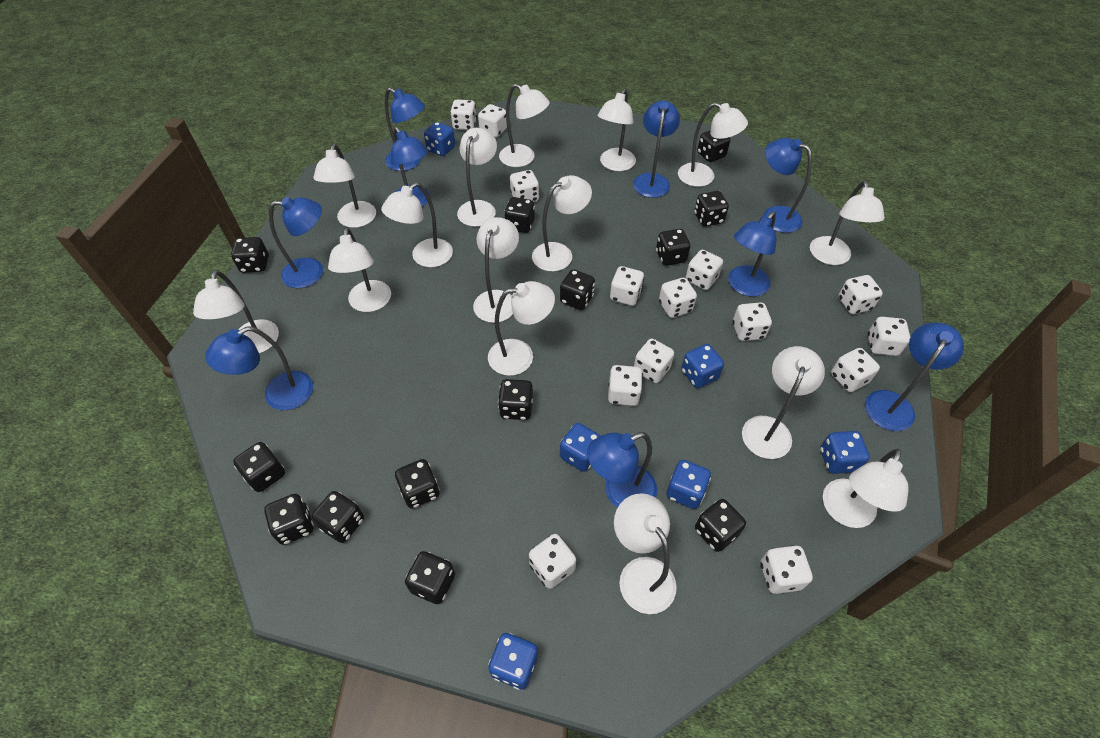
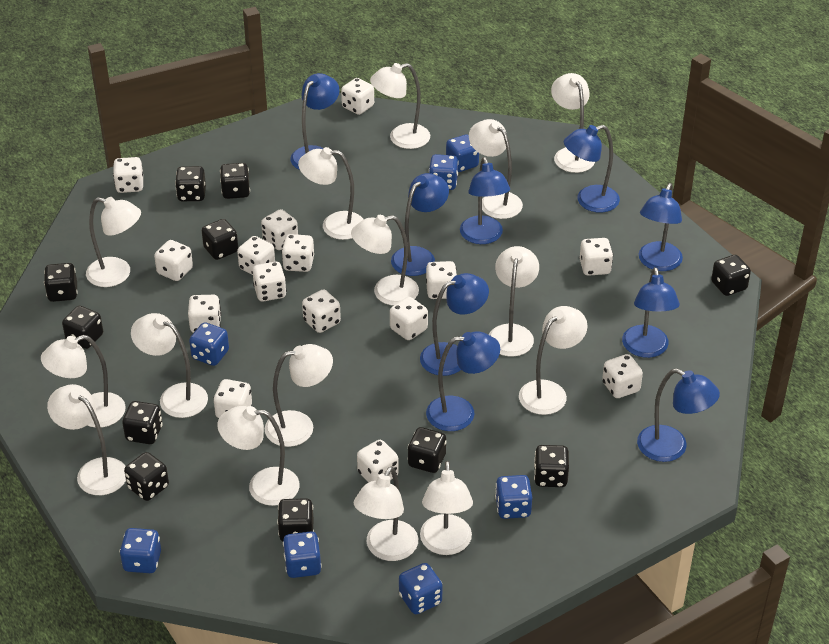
black dice: 13 -> 11
blue dice: 6 -> 7
white dice: 14 -> 15

